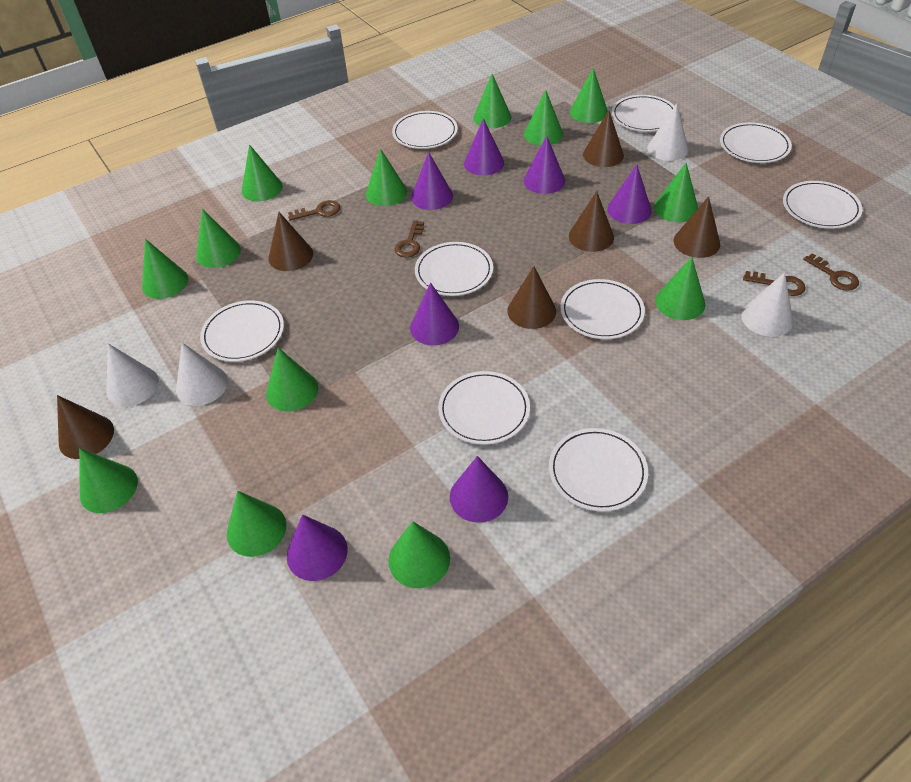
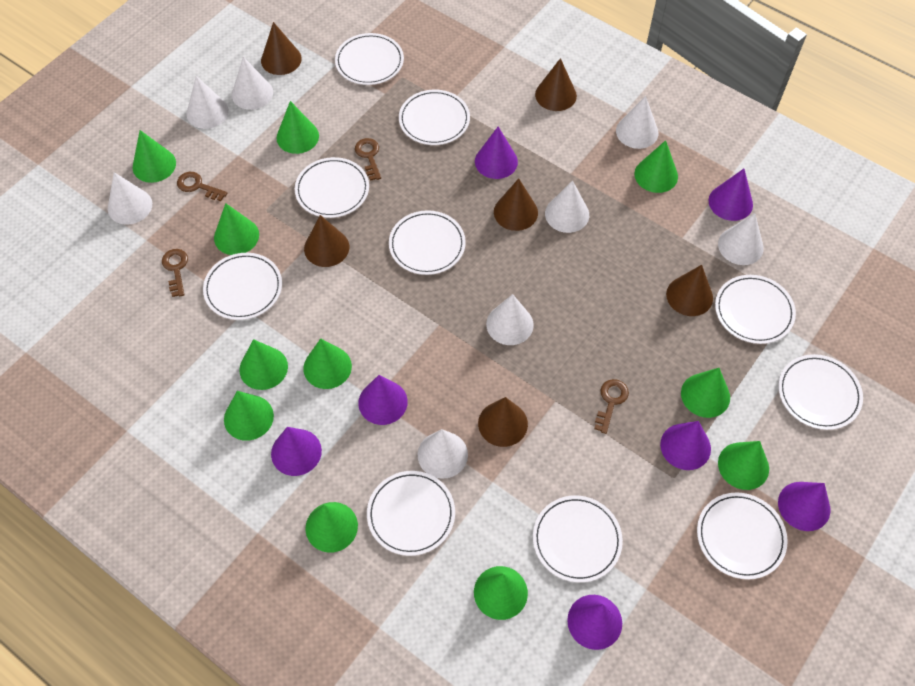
green cone: 13 -> 11
white cone: 4 -> 8
white plate: 9 -> 10

